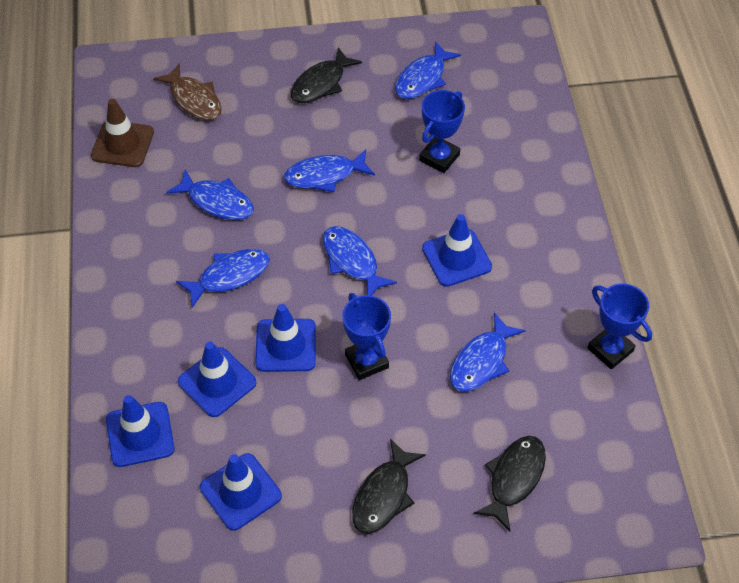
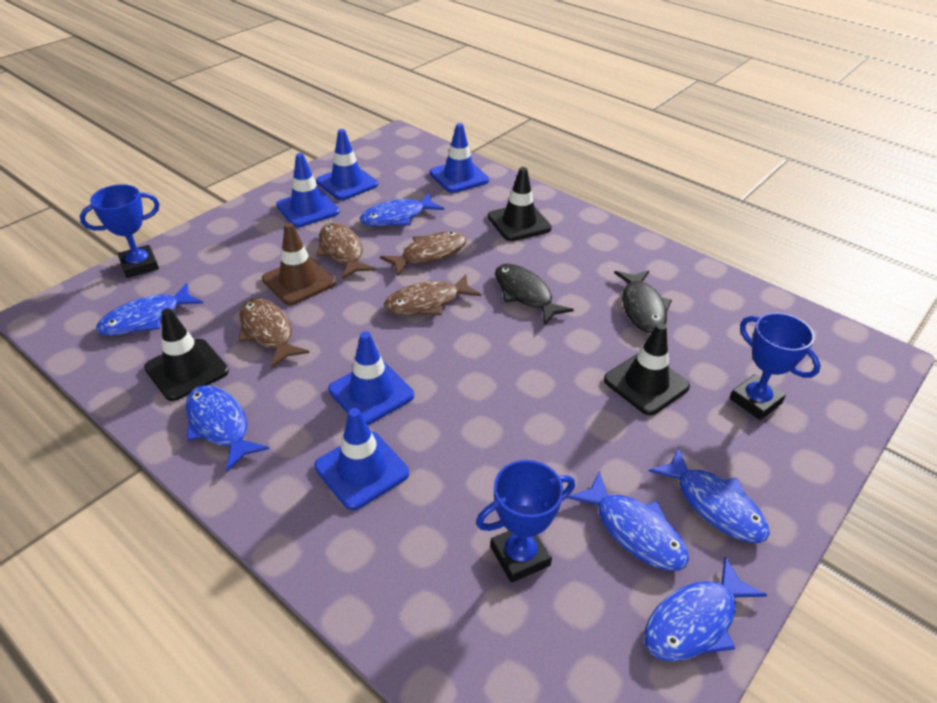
black fish: 3 -> 2
black traffic cone: 0 -> 3
brown fish: 1 -> 4

